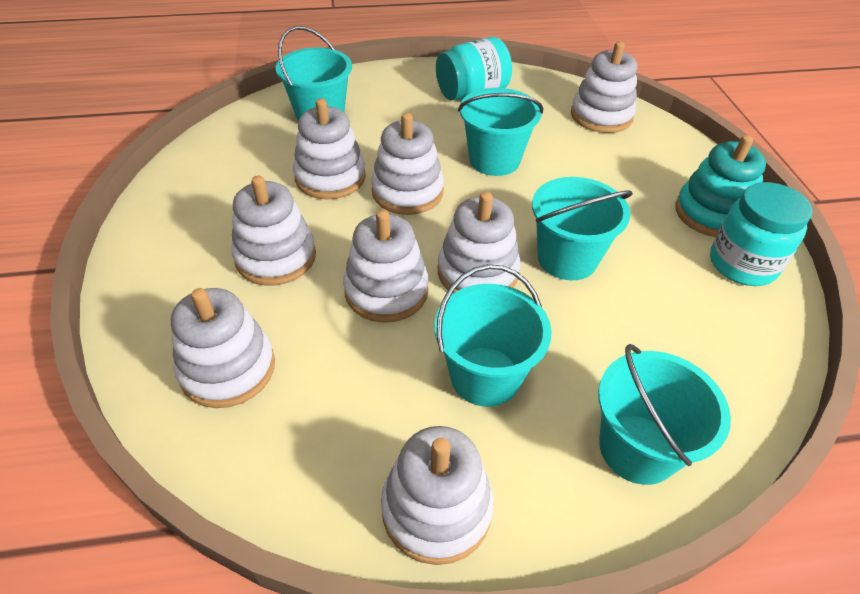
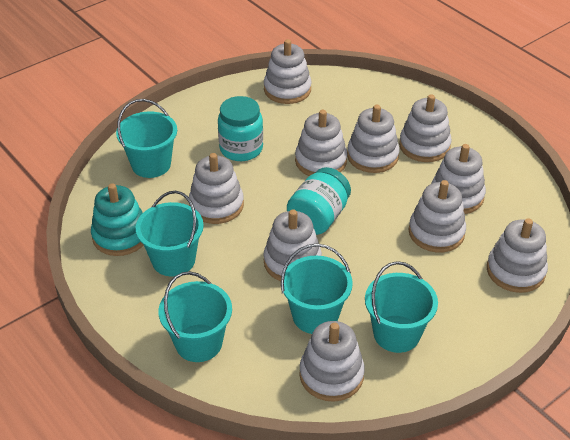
white stacking toy: 8 -> 10

